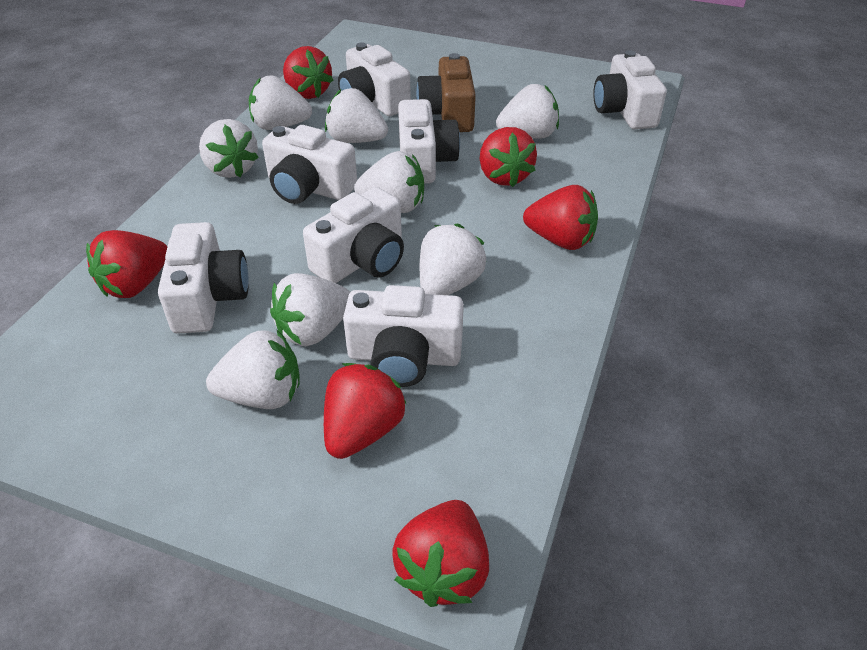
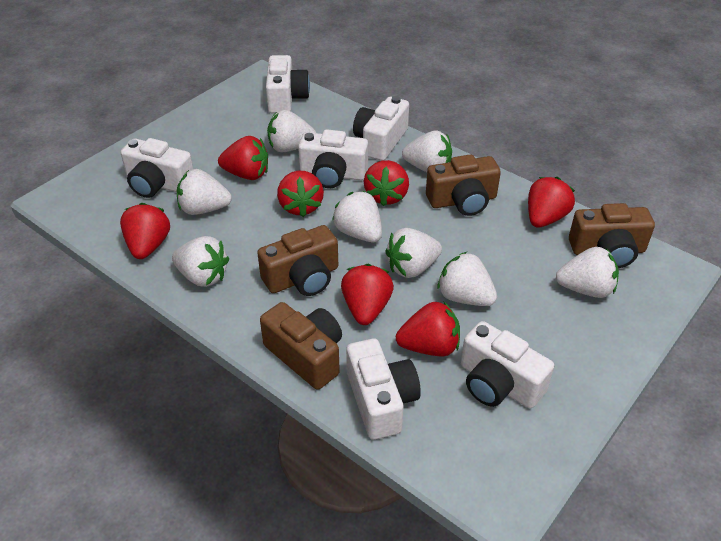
brown camera: 1 -> 4
red strawberry: 6 -> 7
white camera: 7 -> 6

